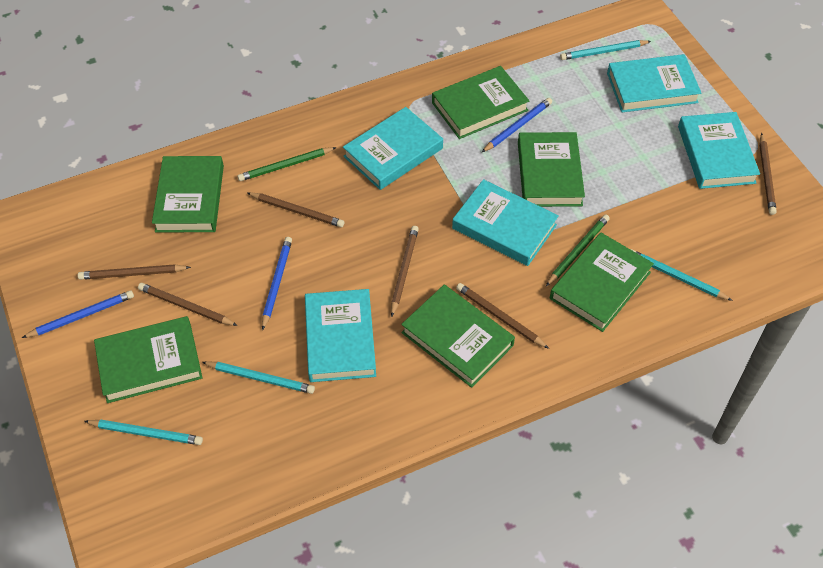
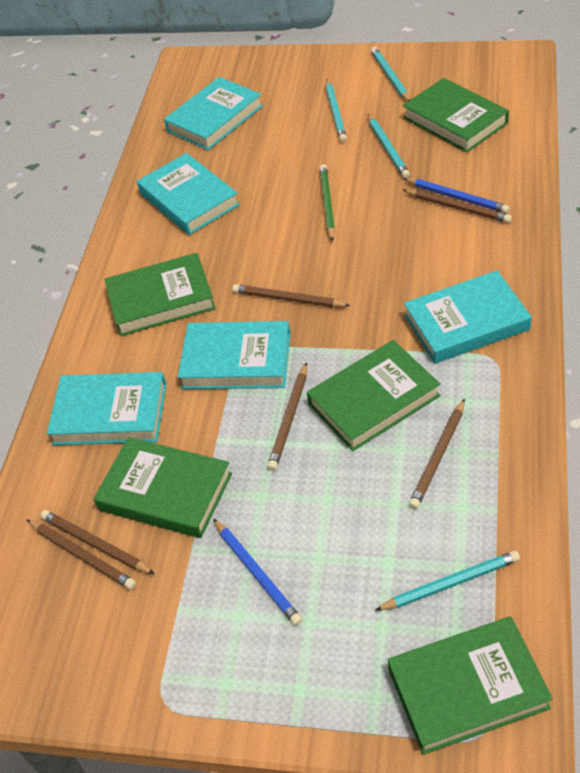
blue pencil: 3 -> 2
green book: 6 -> 5
green pencil: 2 -> 1

